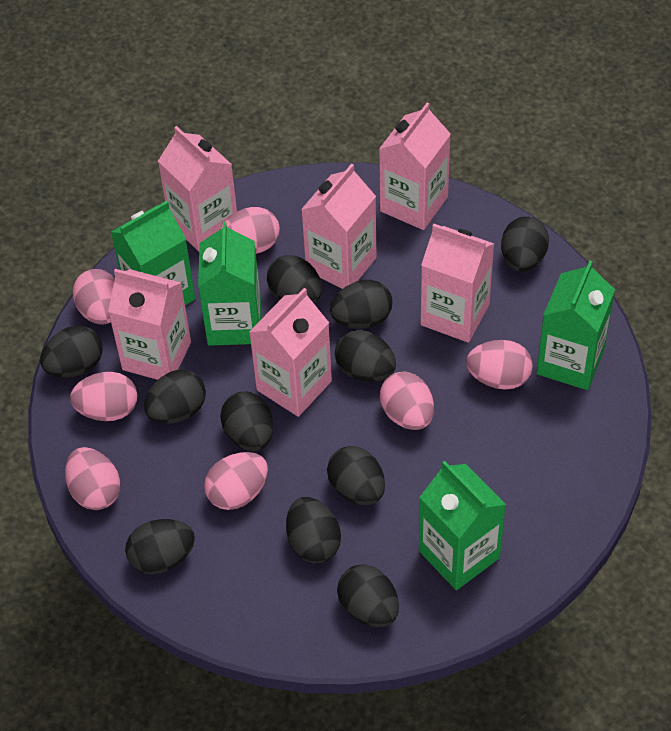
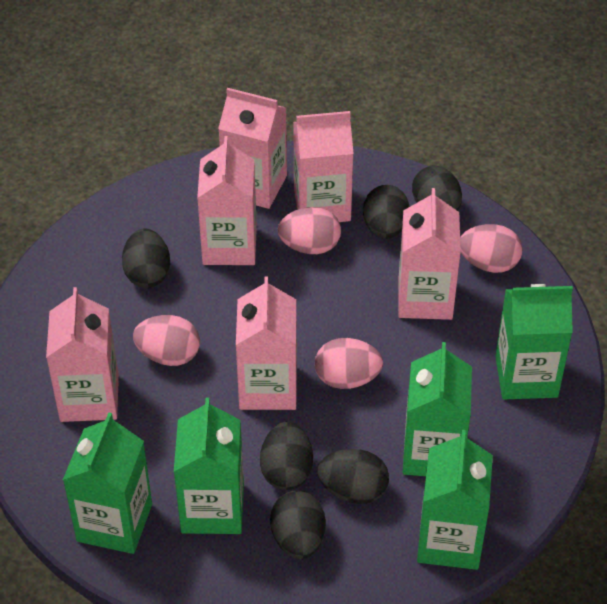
black egg: 11 -> 6
green carton: 4 -> 5
pink egg: 7 -> 4

